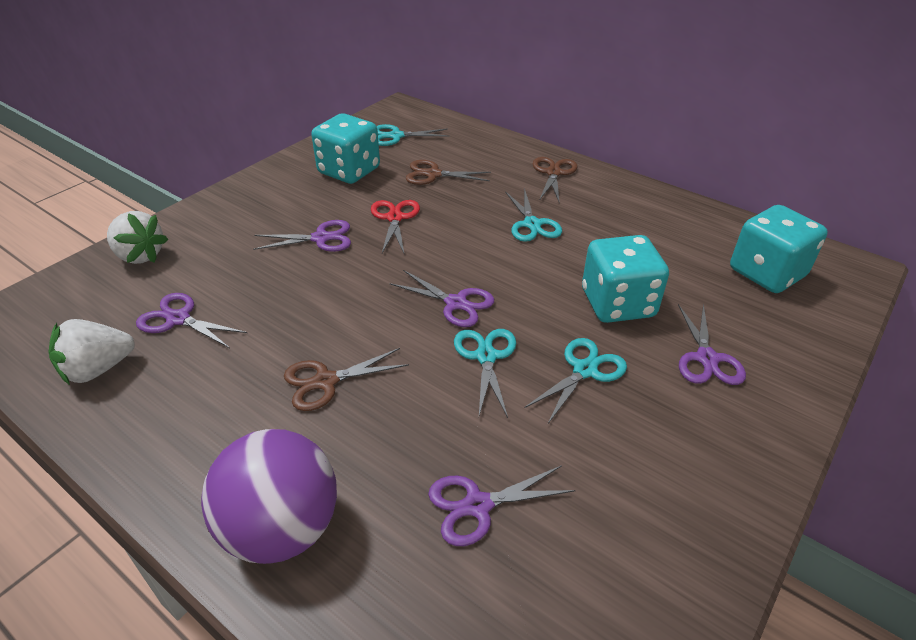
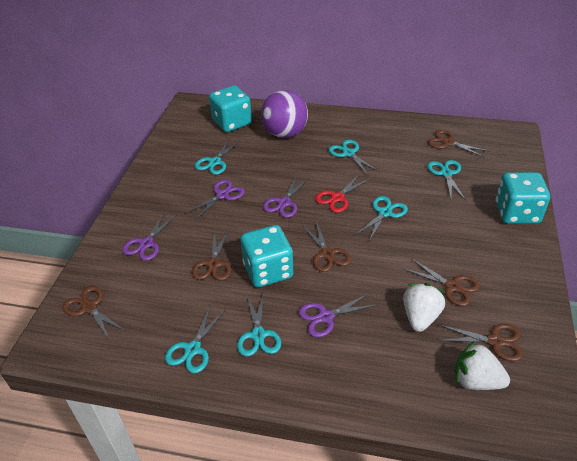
brown scissors: 3 -> 6
purple scissors: 5 -> 4
turquoise scissors: 4 -> 6

